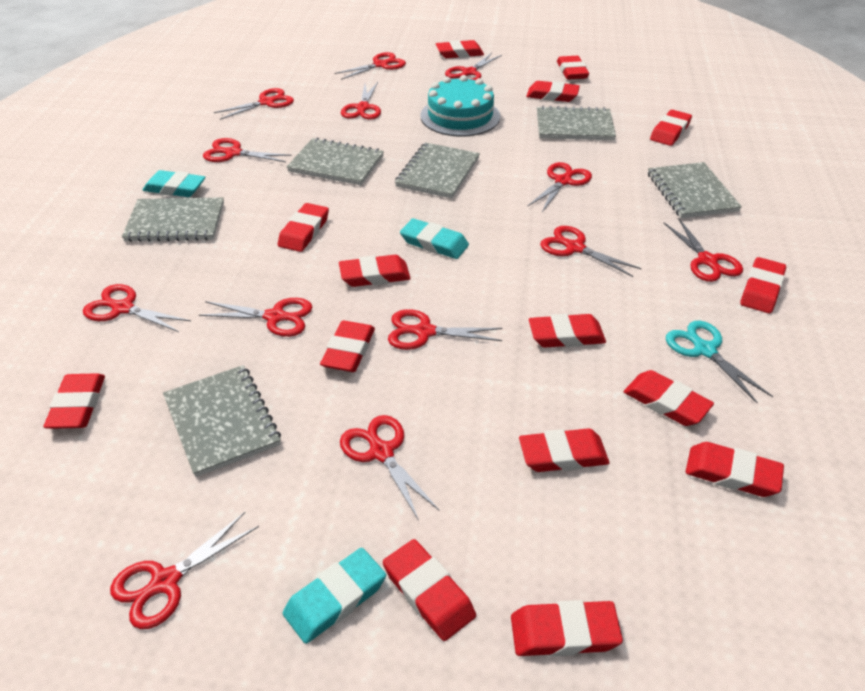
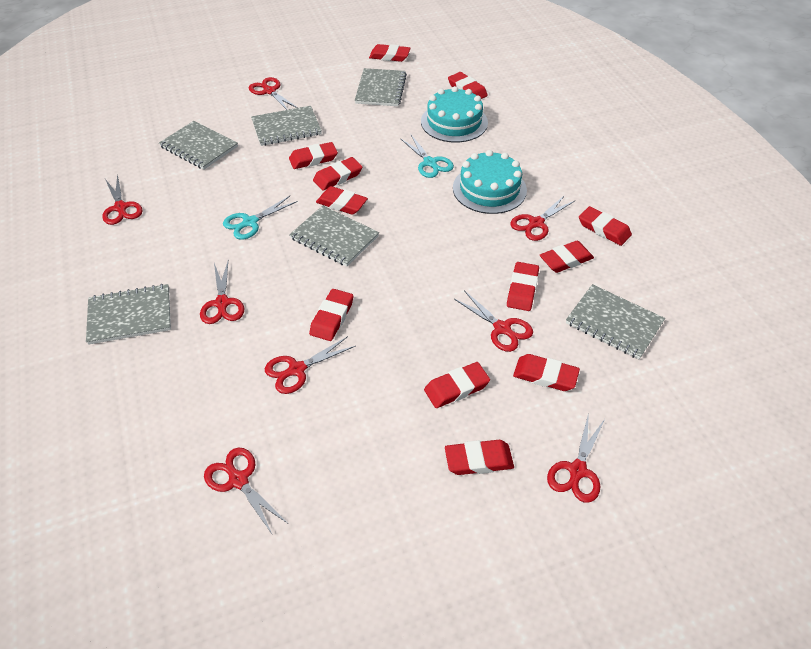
red eraser: 15 -> 12
red scissors: 13 -> 8
turquoise cake: 1 -> 2
turquoise eraser: 3 -> 0
turquoise scissors: 1 -> 2

